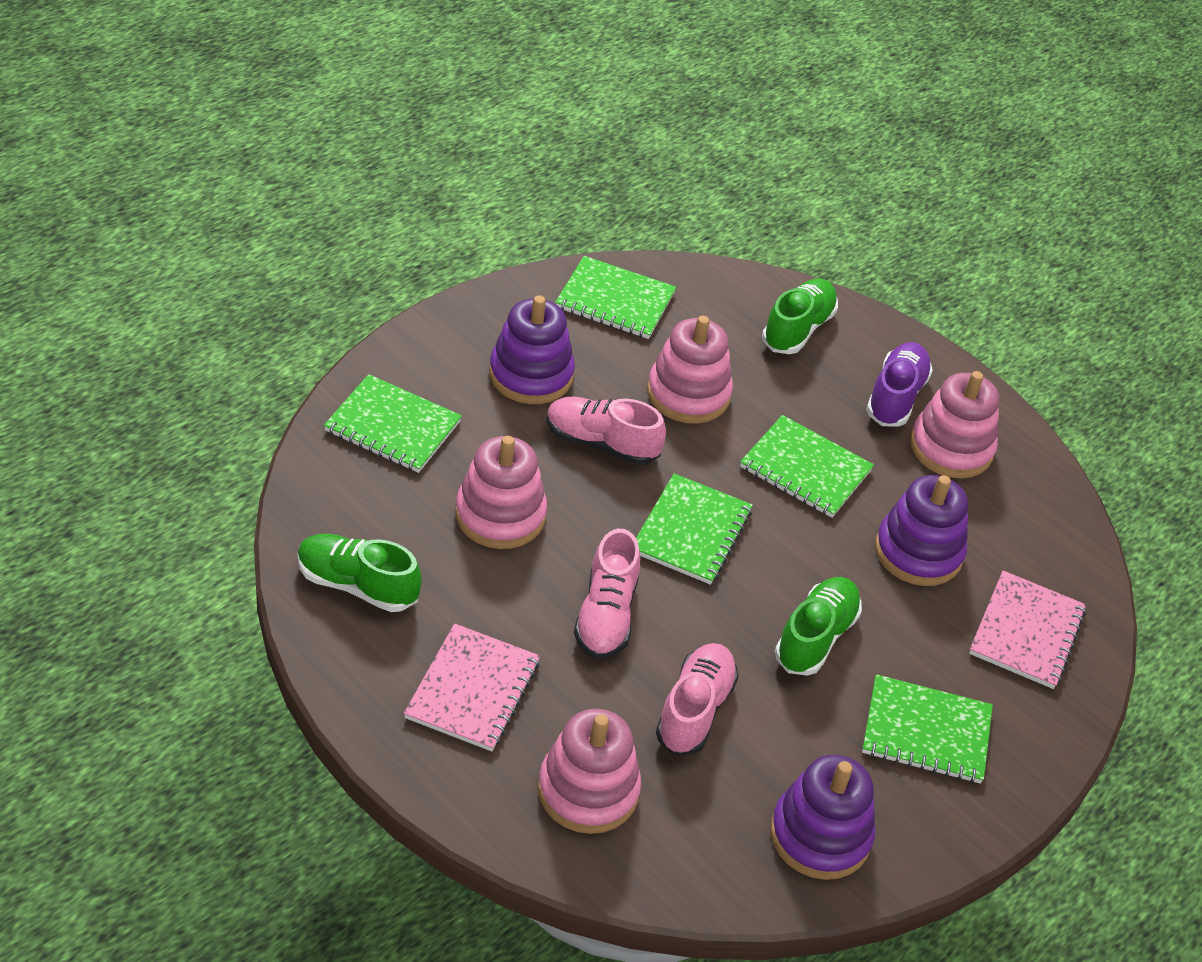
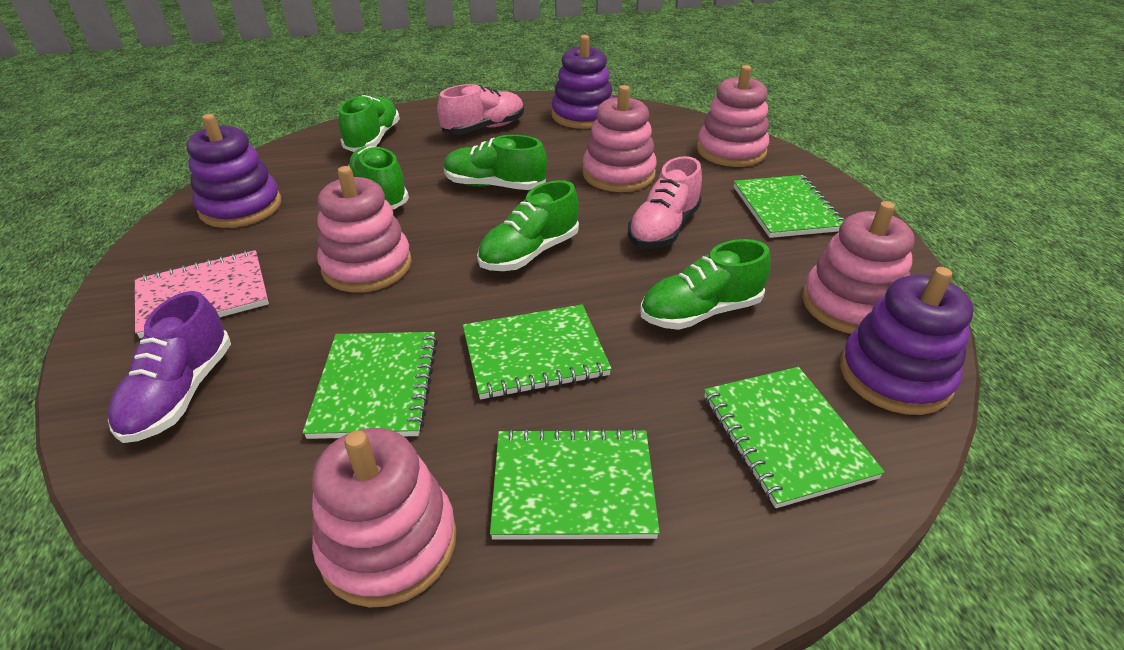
green shoe: 3 -> 5
pink notebook: 2 -> 1
pink shoe: 3 -> 2
pink stacking toy: 4 -> 5

